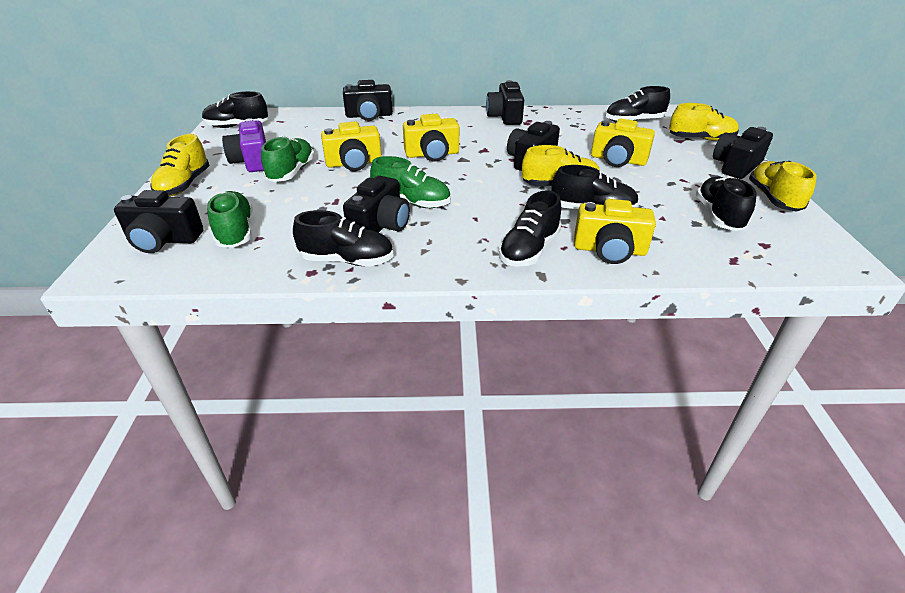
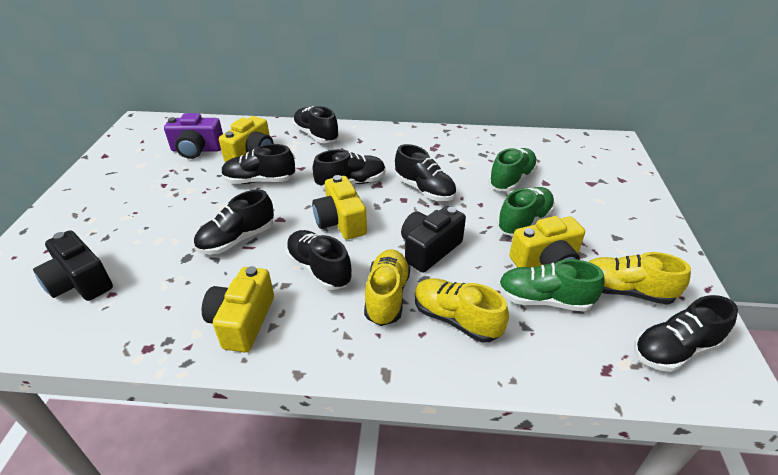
black camera: 6 -> 2
black shoe: 6 -> 7
yellow shoe: 4 -> 3

